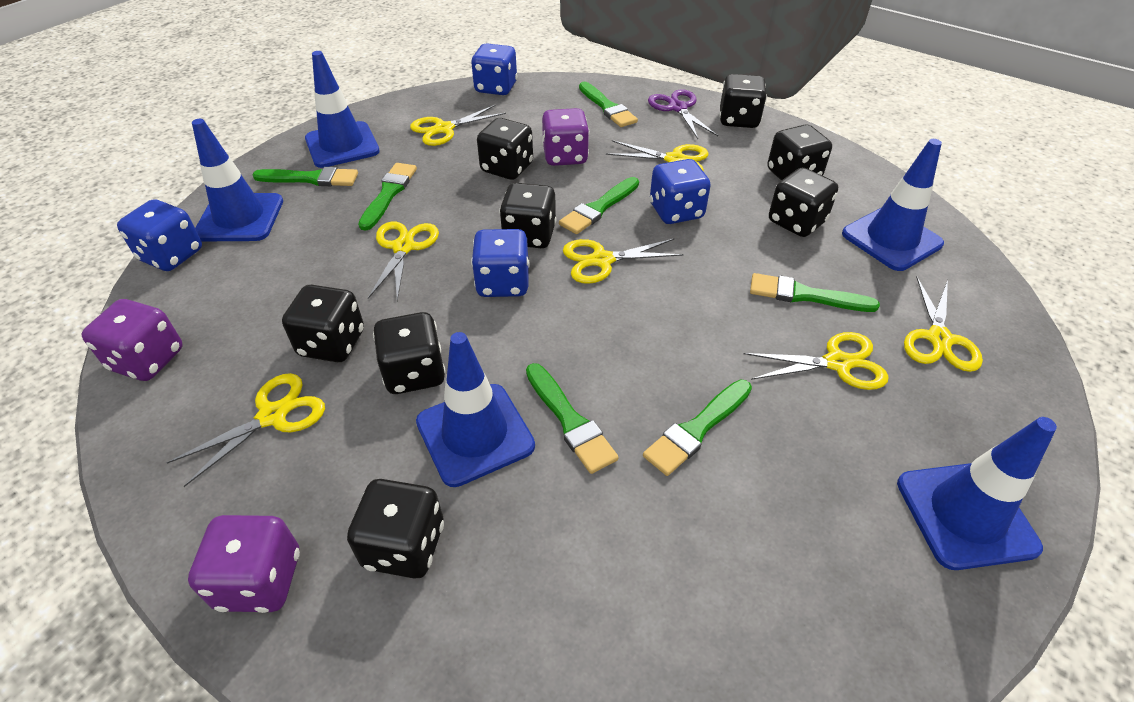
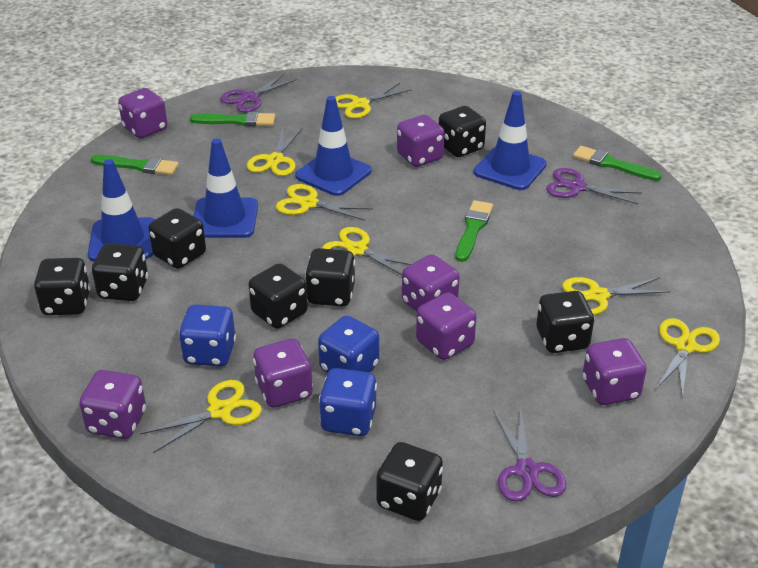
blue dice: 4 -> 3
blue traffic cone: 5 -> 4
green brush: 7 -> 4
purple dice: 3 -> 7
purple scissors: 1 -> 3

